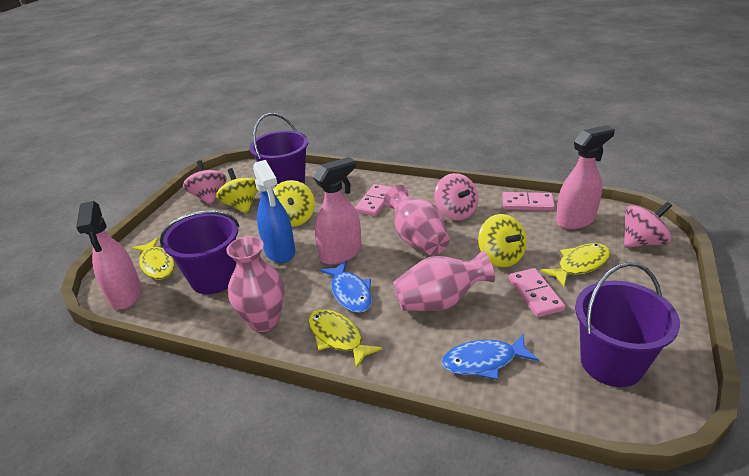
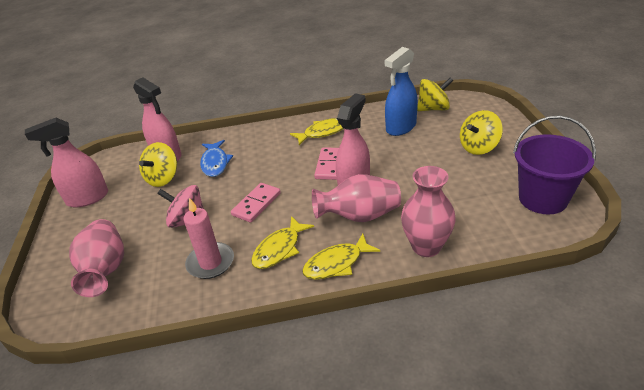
blue fish: 2 -> 1
pink candle: 0 -> 1
pink domino: 3 -> 2
pink spinning top: 3 -> 1
purple bucket: 3 -> 1

